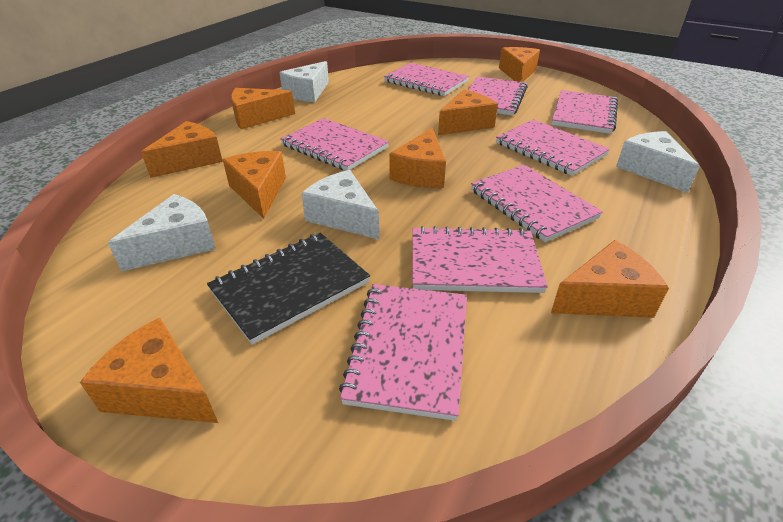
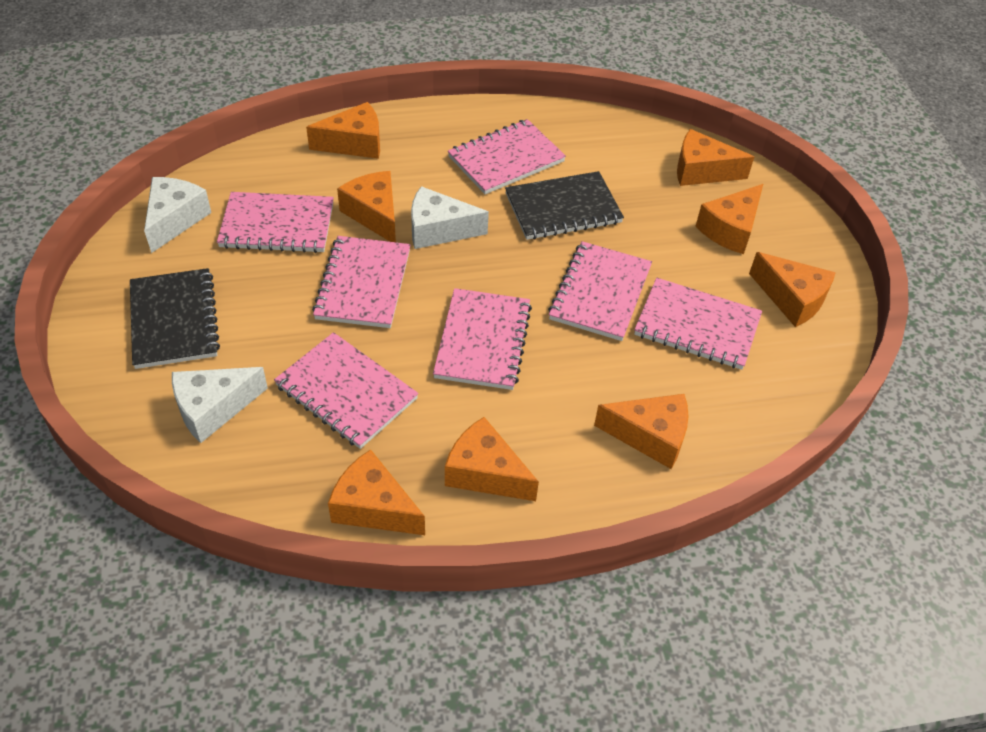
black notebook: 1 -> 2
pink notebook: 8 -> 7
white cheese: 4 -> 3

